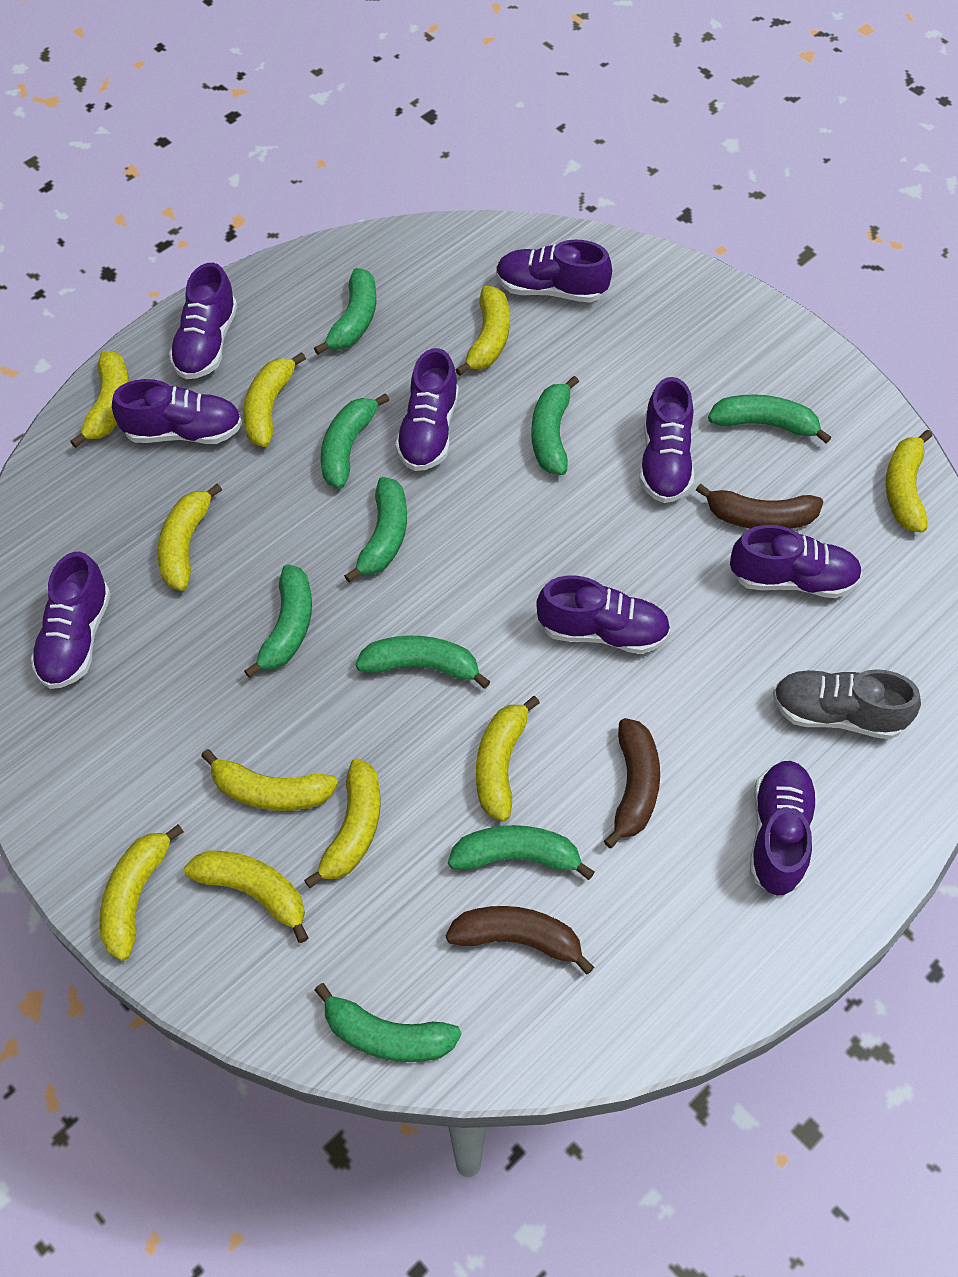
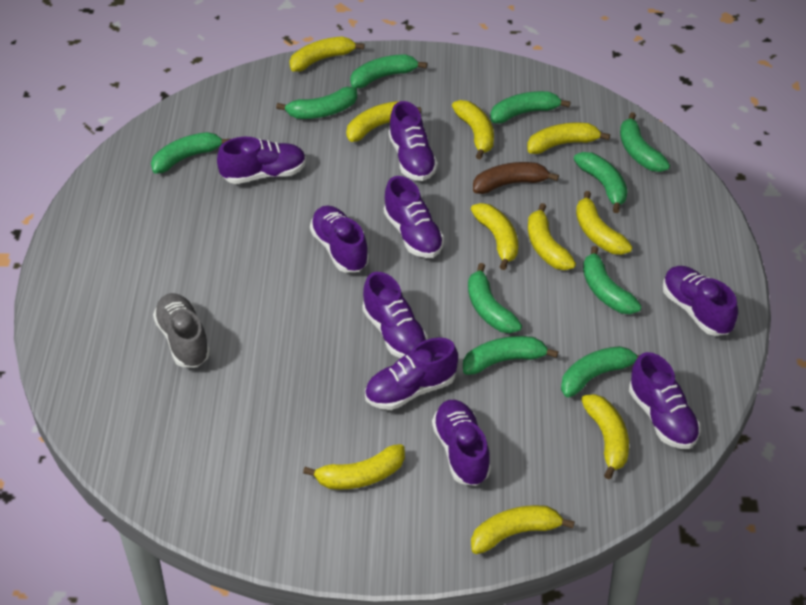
brown banana: 3 -> 1
green banana: 9 -> 10

